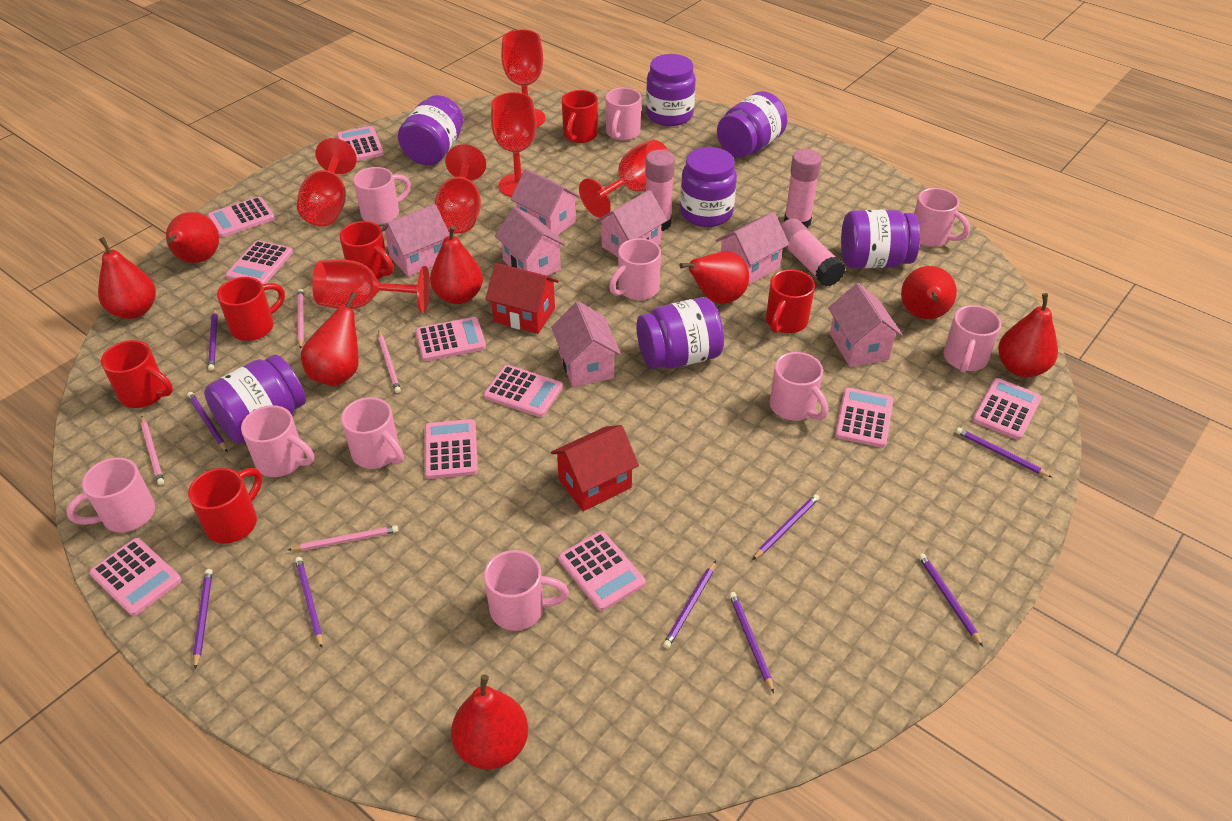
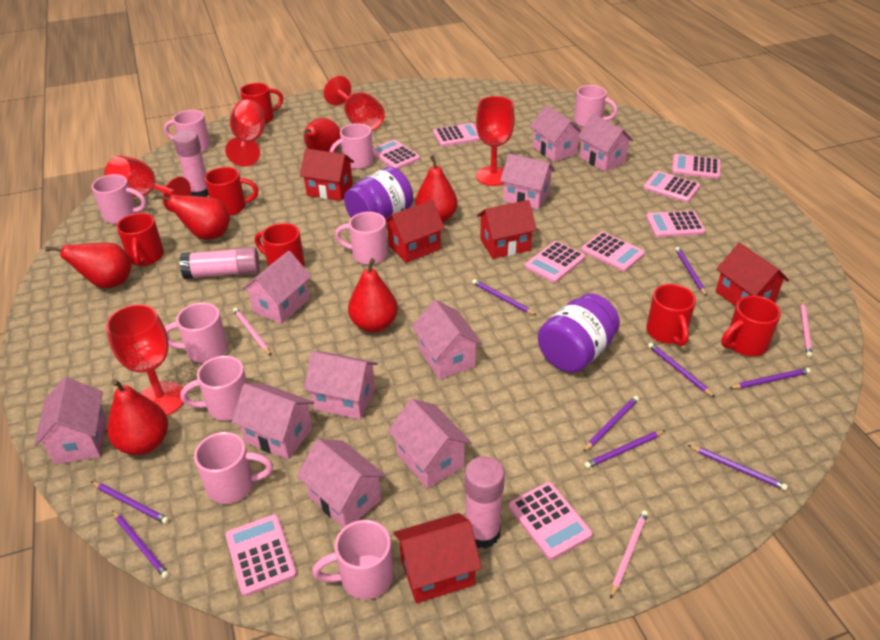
pink calculator: 10 -> 9
pink house: 7 -> 10
pink mug: 10 -> 9
pink pencil: 4 -> 3
purple jar: 7 -> 2
red goblet: 6 -> 5
red house: 2 -> 5
red pear: 8 -> 6

